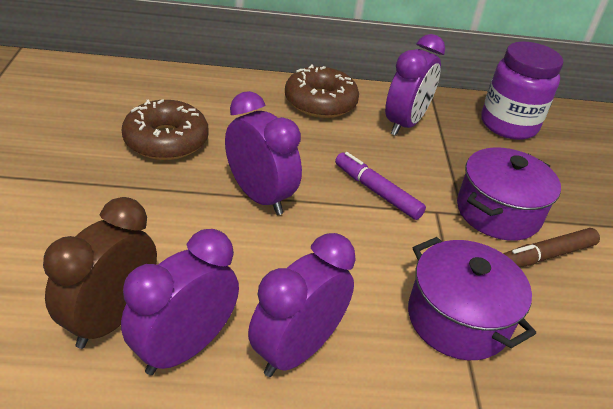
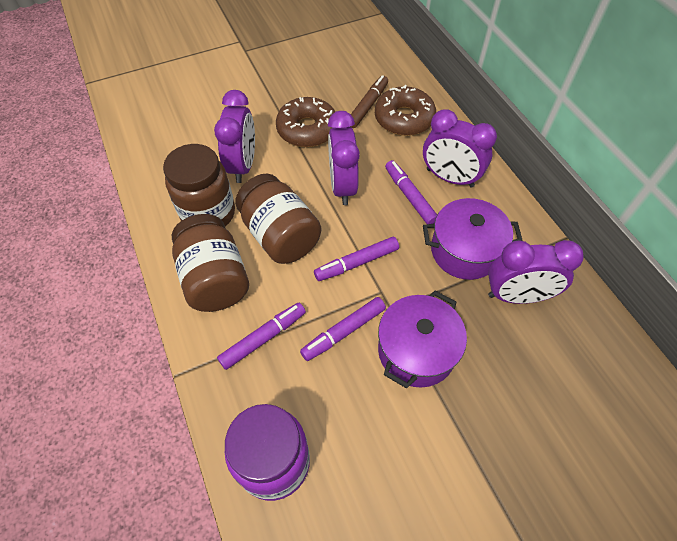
brown clock: 1 -> 0
brown jar: 0 -> 3
purple marker: 1 -> 4

